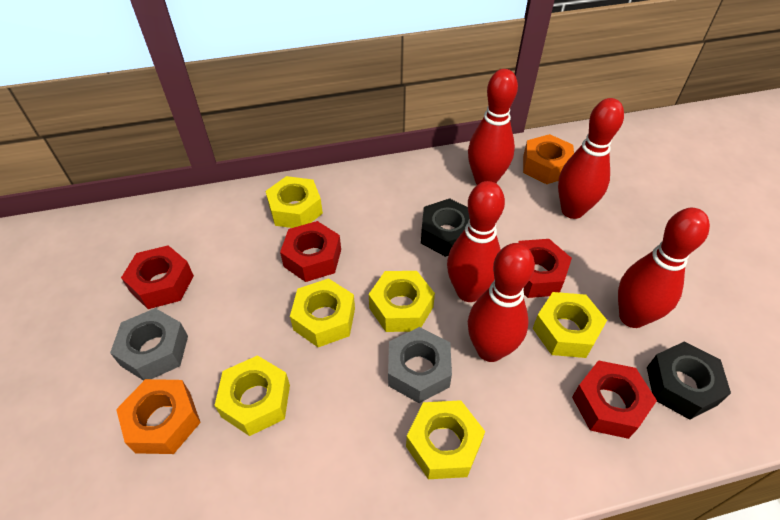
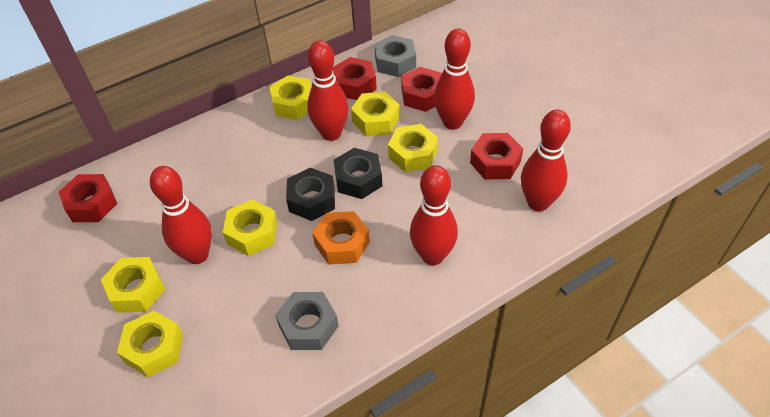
orange nut: 2 -> 1

